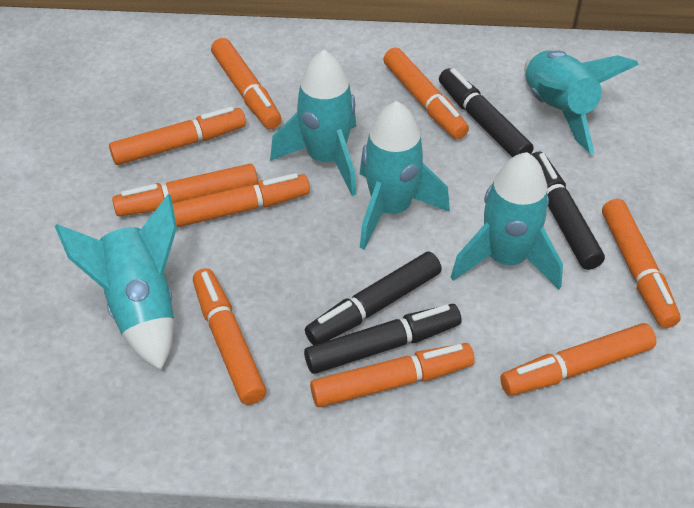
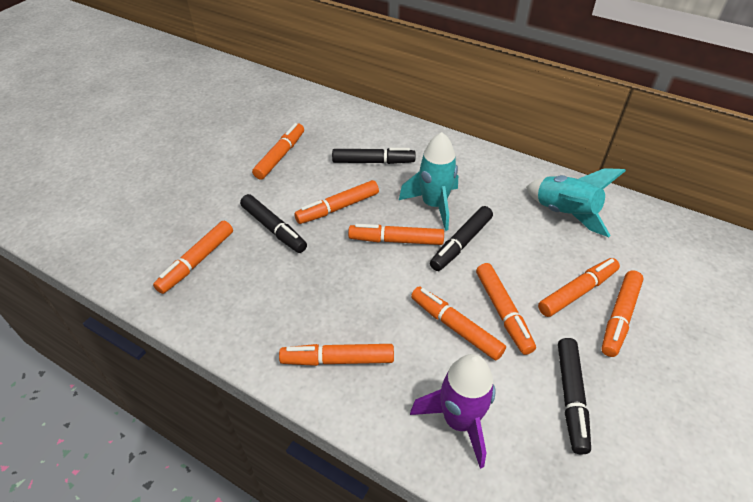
purple rocket: 0 -> 1
turquoise rocket: 5 -> 2

